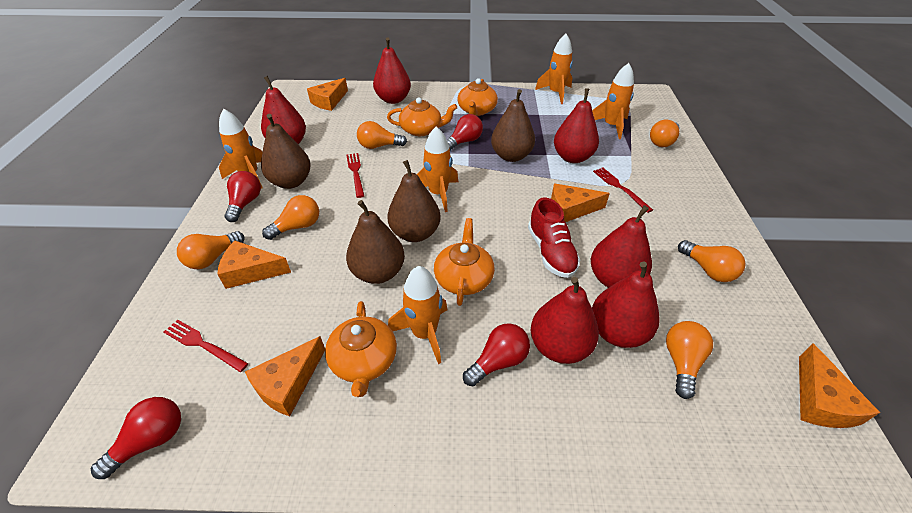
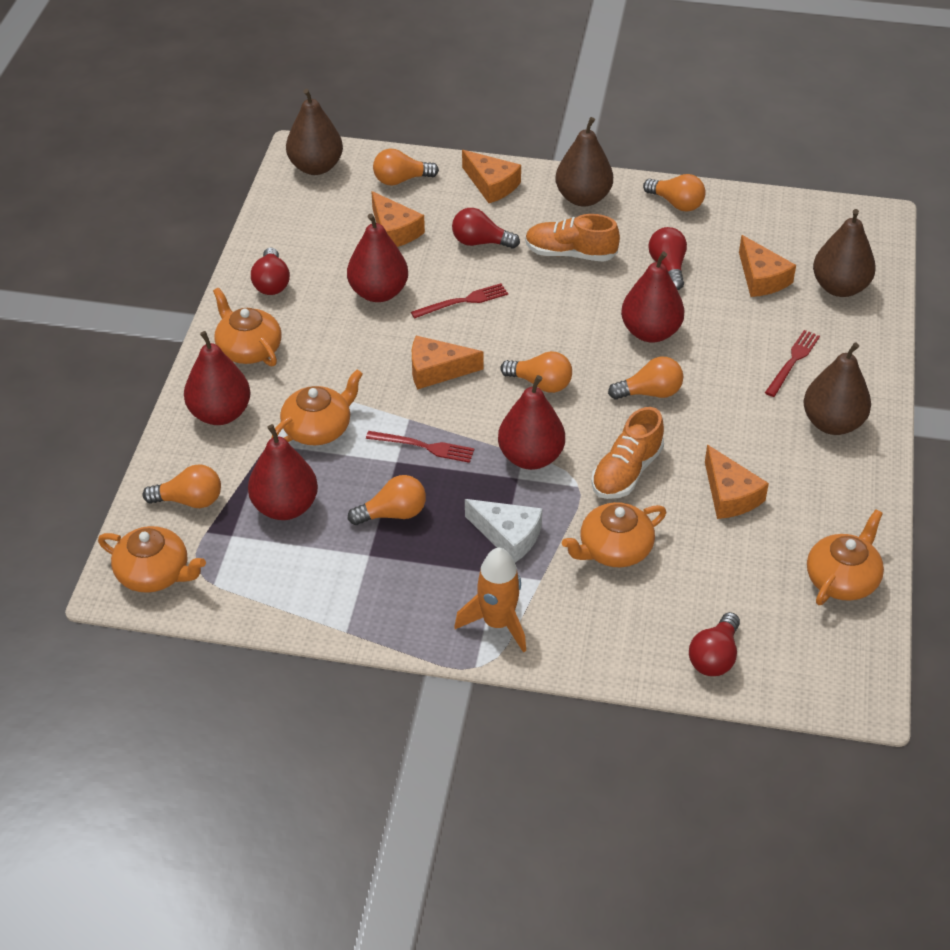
orange rocket: 5 -> 1
orange shoe: 0 -> 2
orange teapot: 4 -> 5
red pear: 6 -> 5
red shoe: 1 -> 0
white cheese: 0 -> 1

